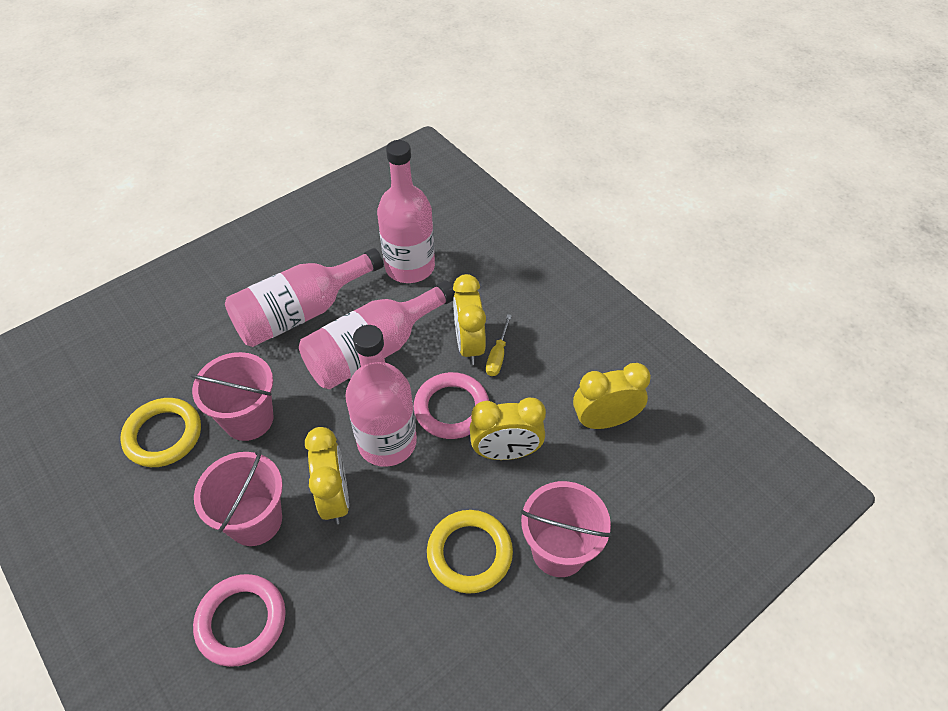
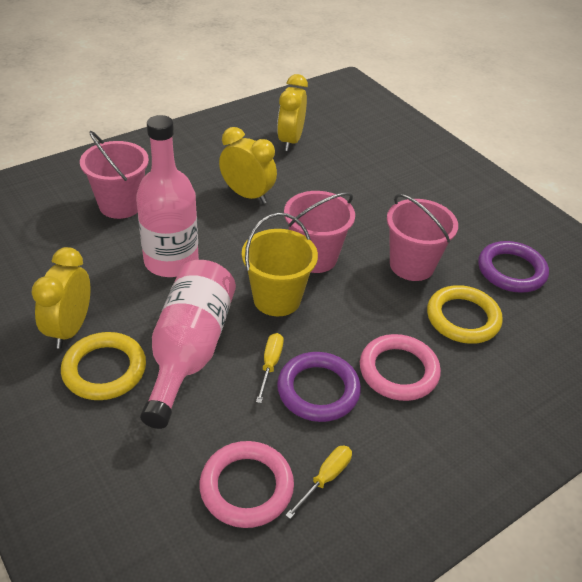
pink bottle: 4 -> 2
purple ring: 0 -> 2
yellow bucket: 0 -> 1
yellow clock: 4 -> 3
yellow screwdriver: 1 -> 2

